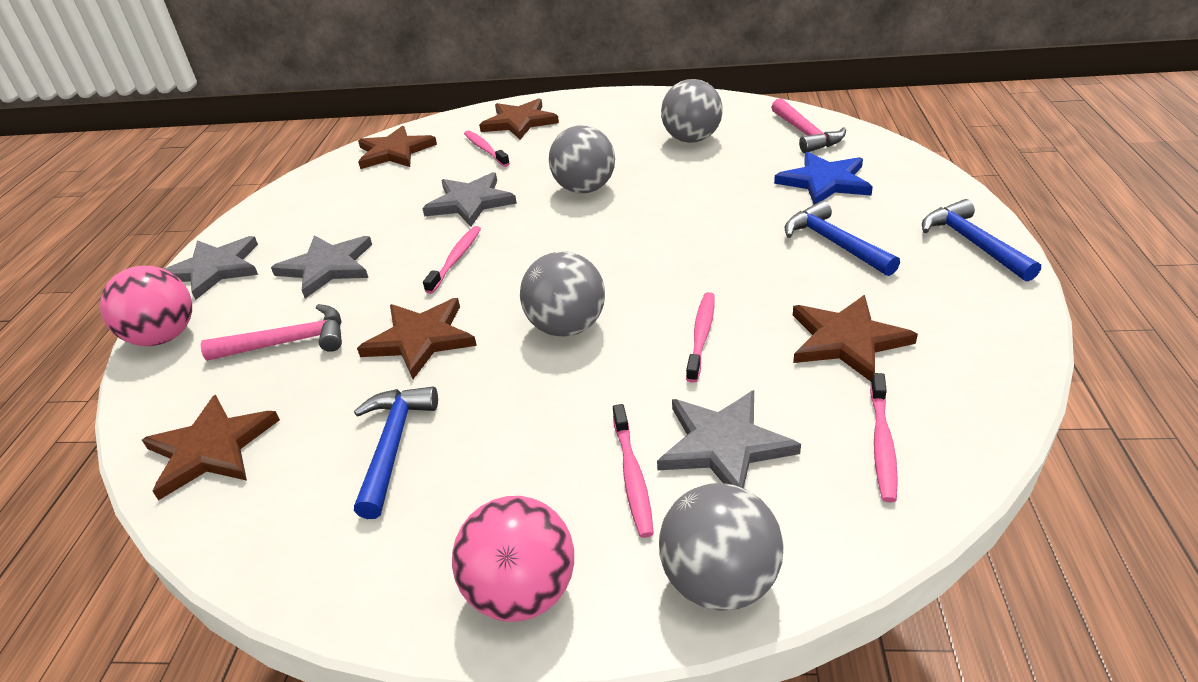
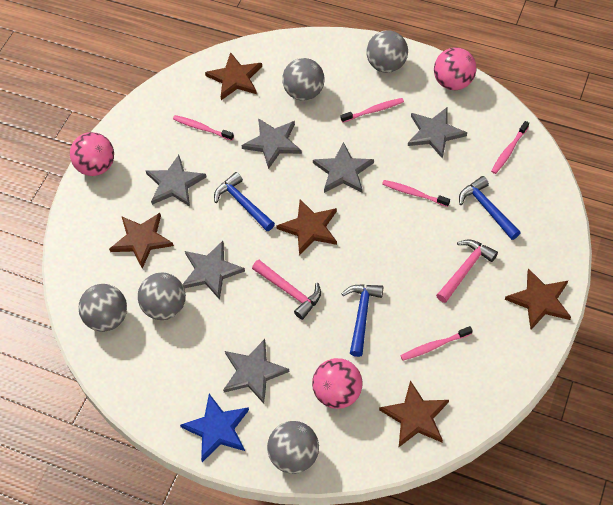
grey ball: 4 -> 5
grey star: 4 -> 6
pink ball: 2 -> 3

